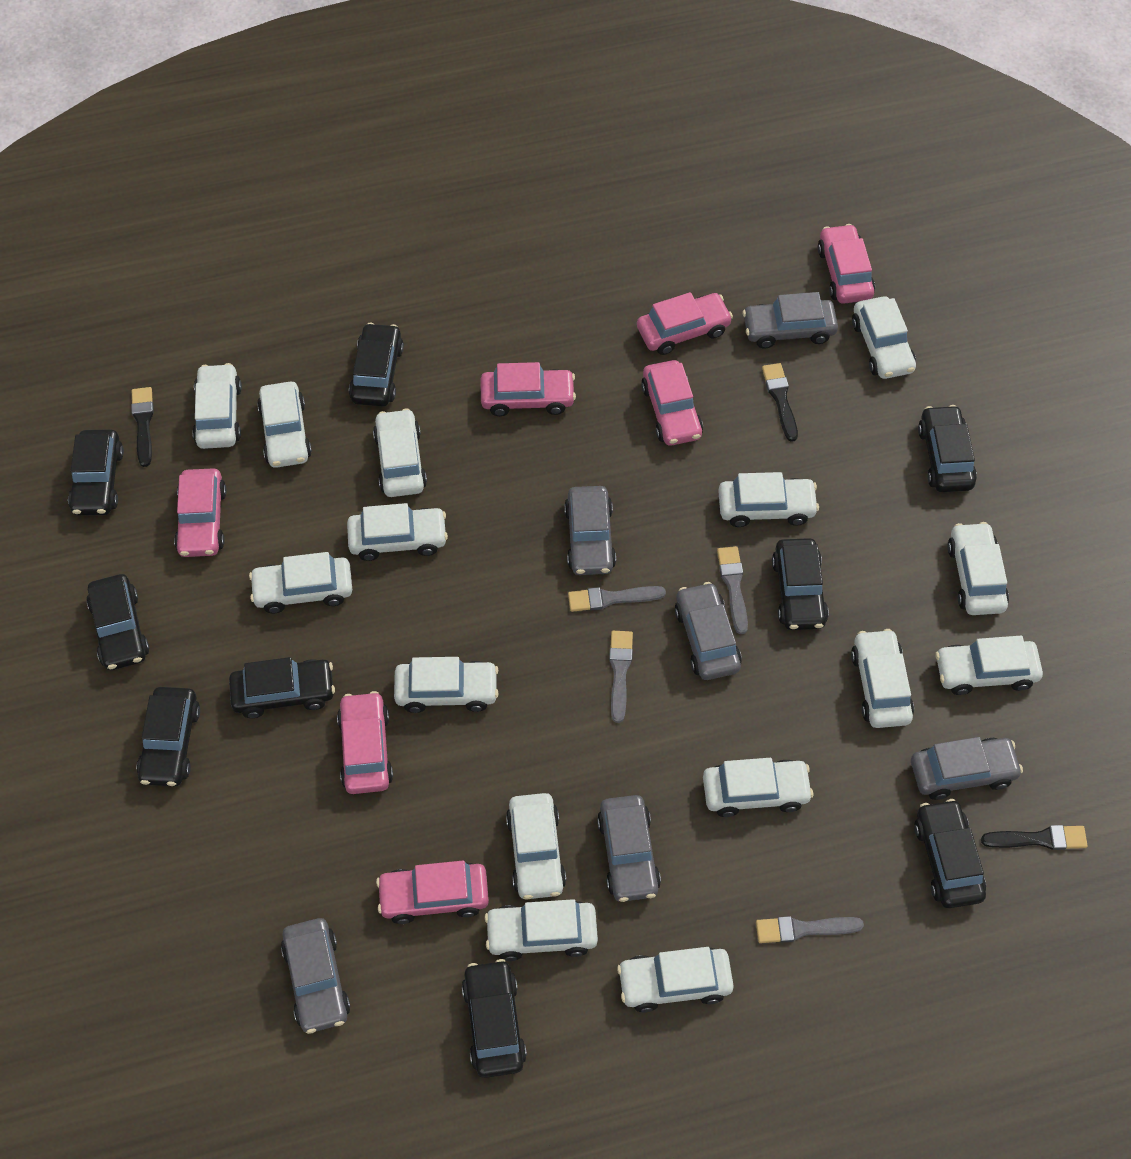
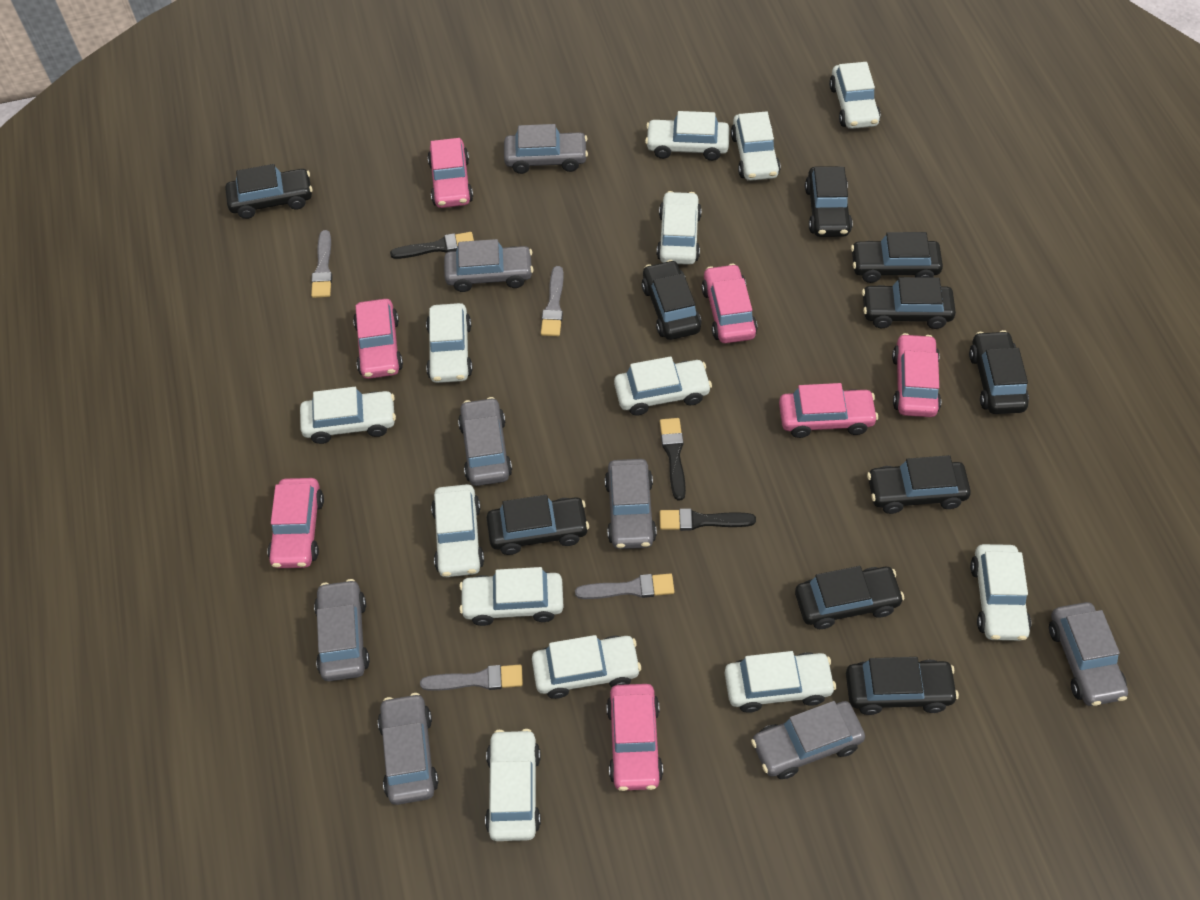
black car: 9 -> 10
grey car: 6 -> 8
white car: 15 -> 13

